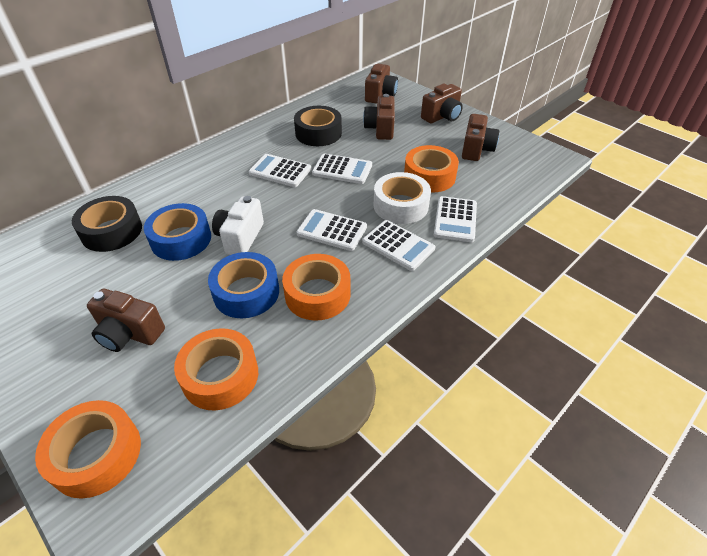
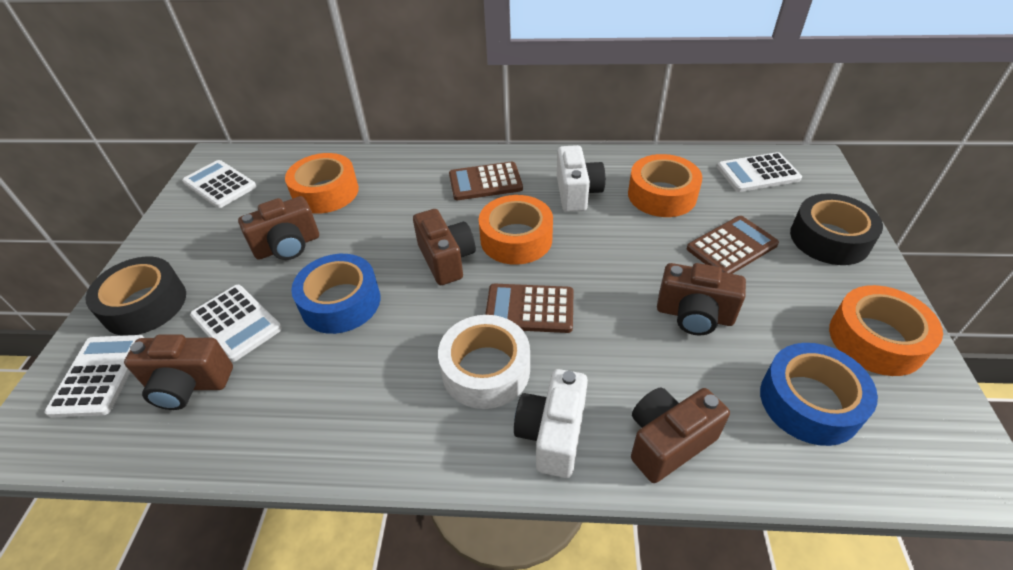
brown calculator: 0 -> 3
white calculator: 5 -> 4
white camera: 1 -> 2

